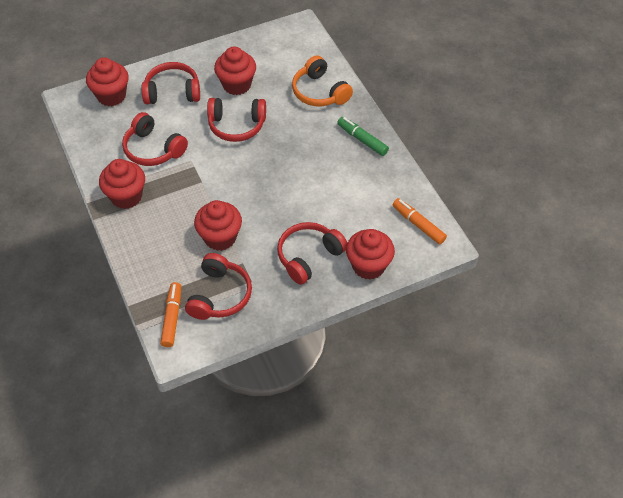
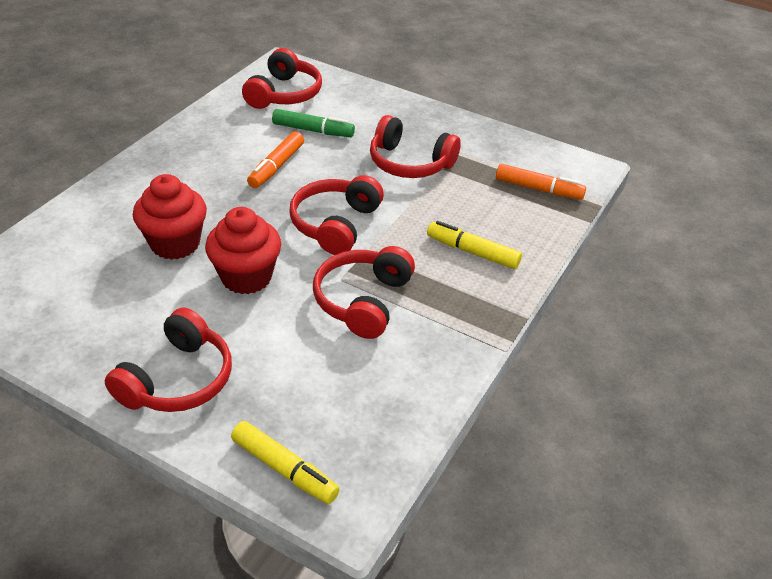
orange headphones: 1 -> 0
red cupcake: 5 -> 2
yellow marker: 0 -> 2

